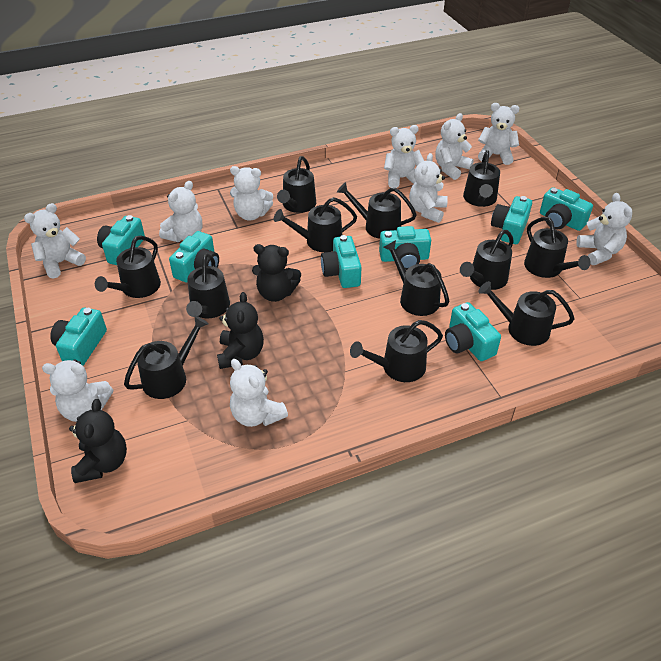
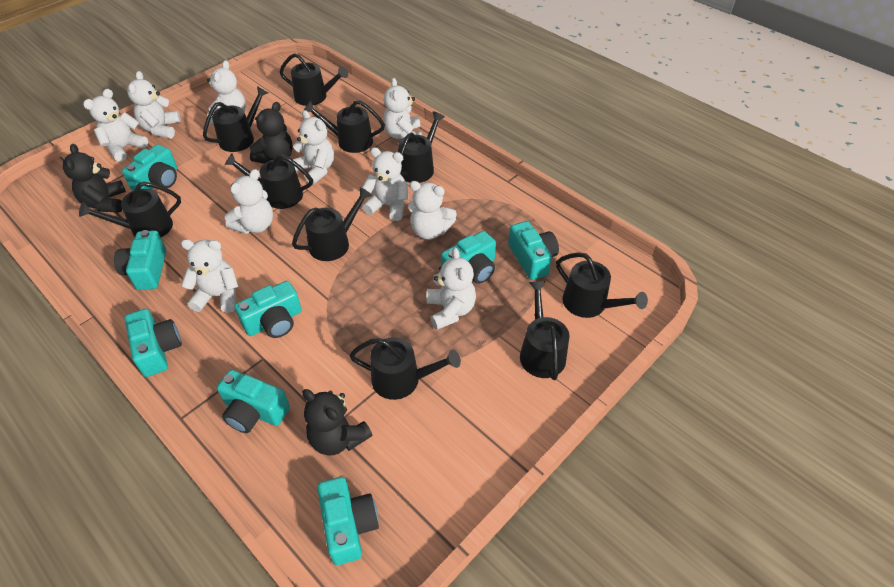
black watering can: 12 -> 10

